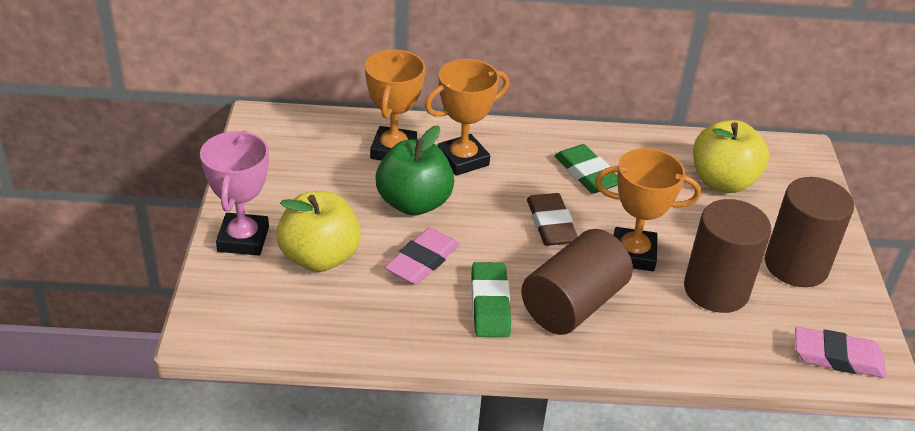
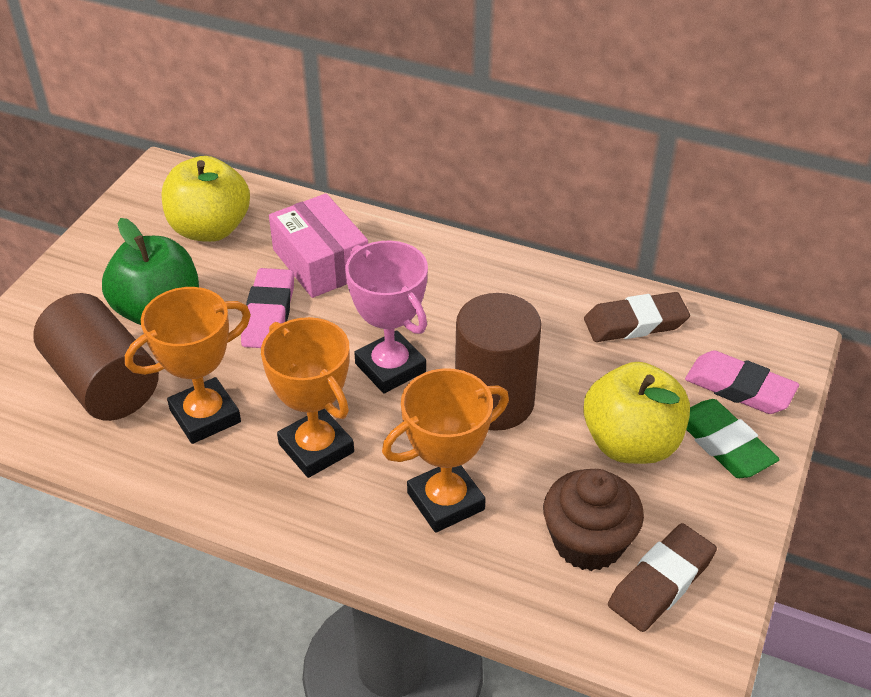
brown cupcake: 0 -> 1
brown cylinder: 3 -> 2
brown eraser: 1 -> 2
green eraser: 2 -> 1
pink box: 0 -> 1

